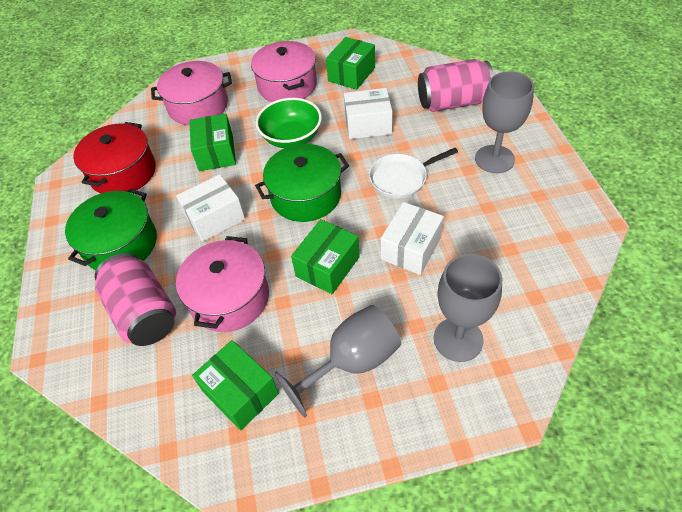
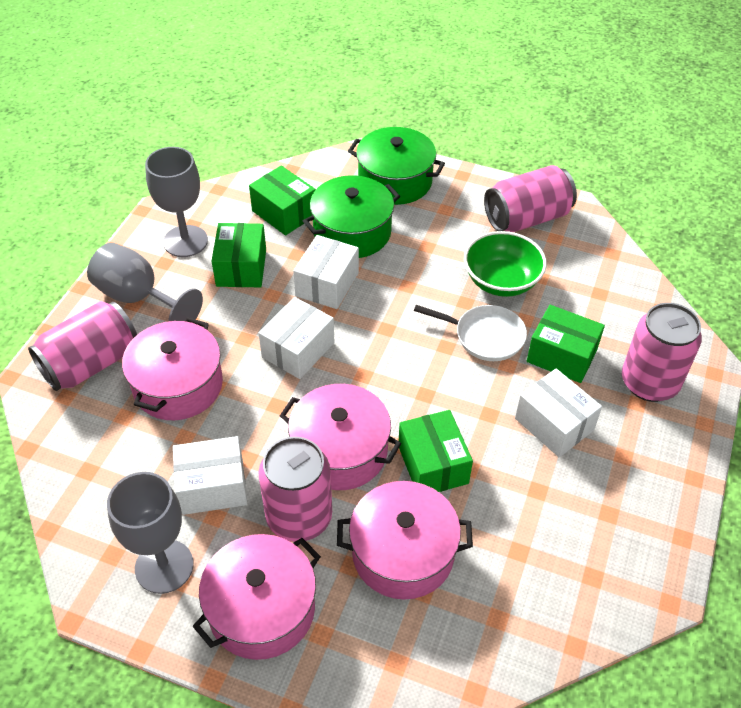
pink can: 2 -> 4
pink pot: 3 -> 4
red pot: 1 -> 0
white box: 3 -> 4

